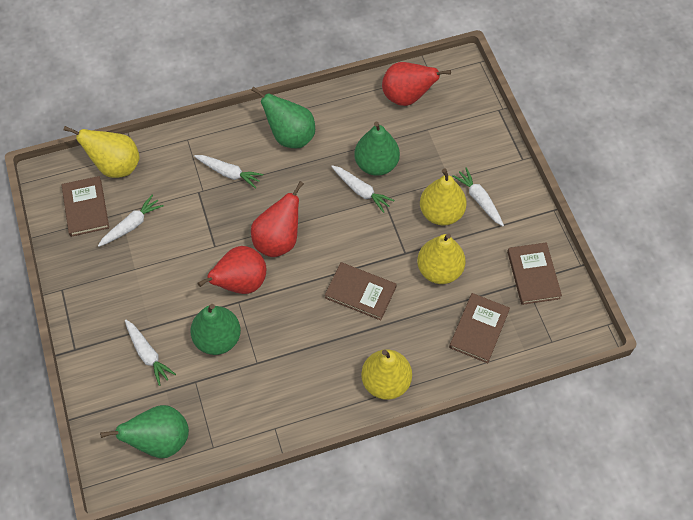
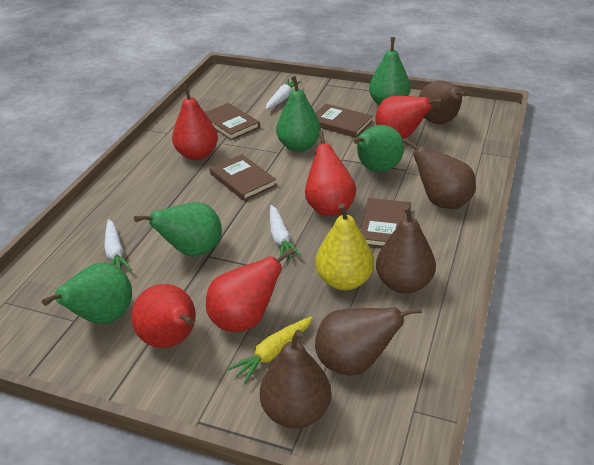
brown pear: 0 -> 5
green pear: 4 -> 5
red pear: 3 -> 5
white carrot: 5 -> 3
yellow carrot: 0 -> 1
yellow pear: 4 -> 1

